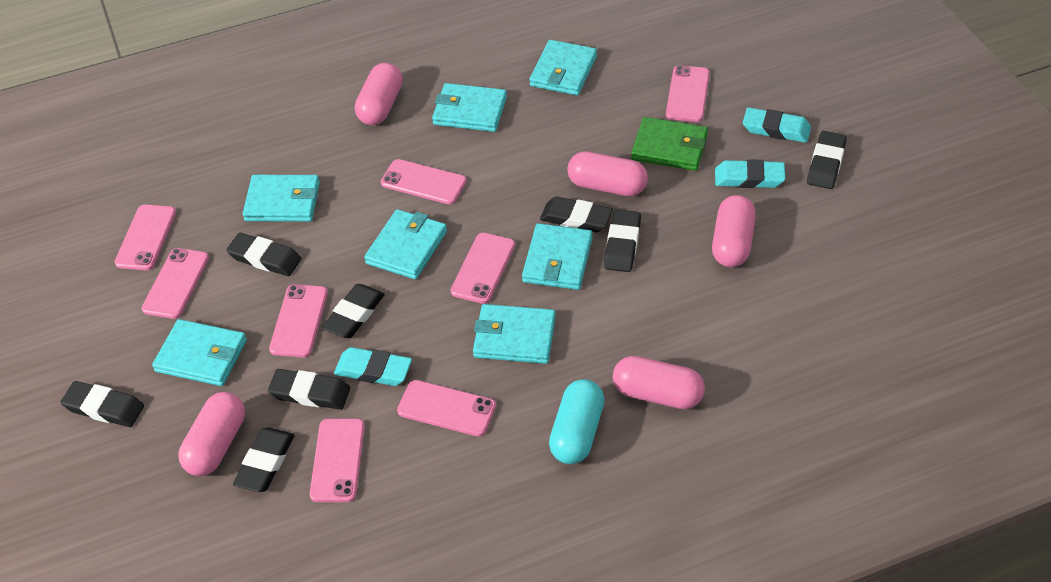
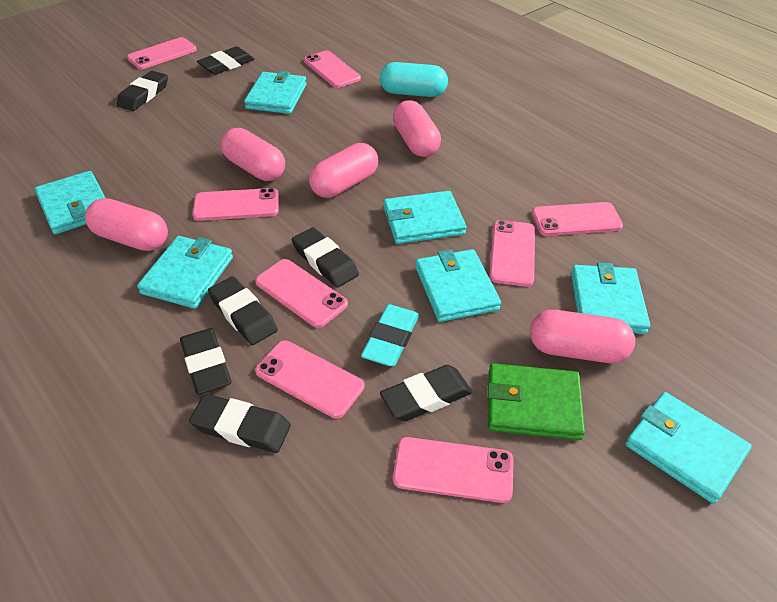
black eraser: 8 -> 7
turquoise eraser: 3 -> 1

